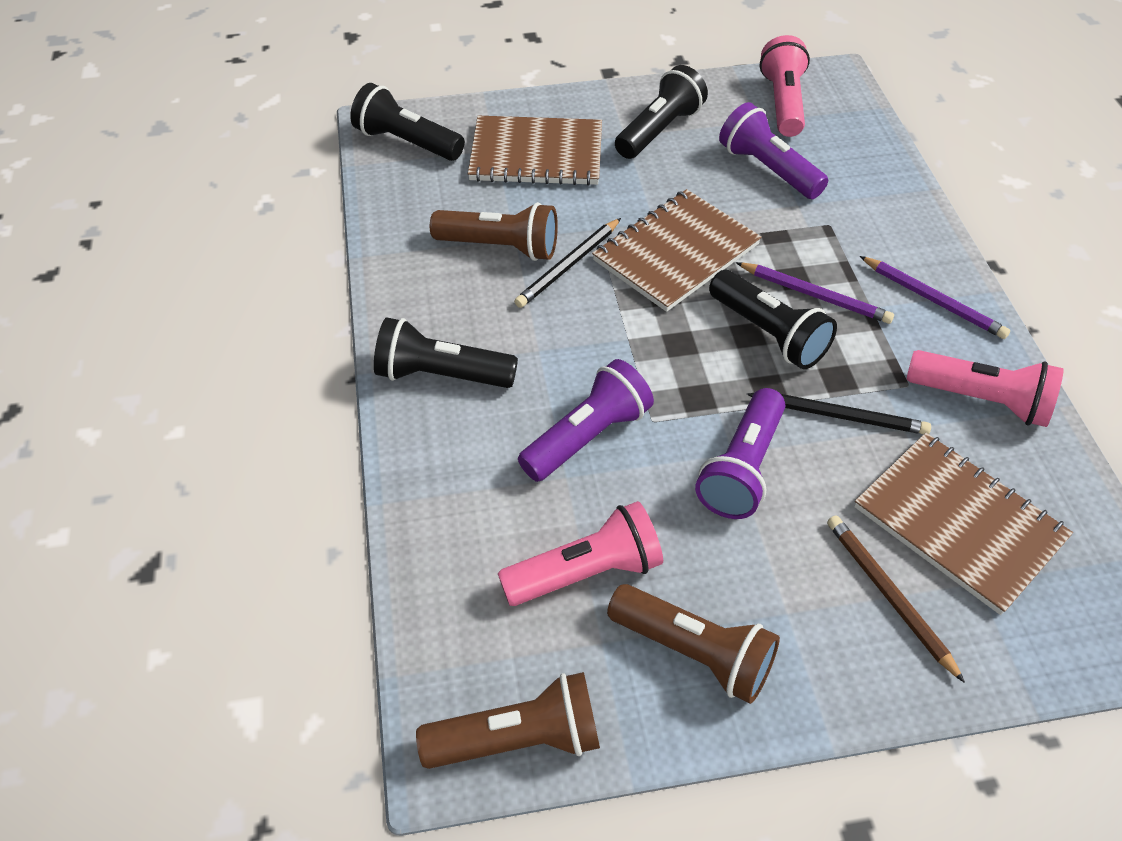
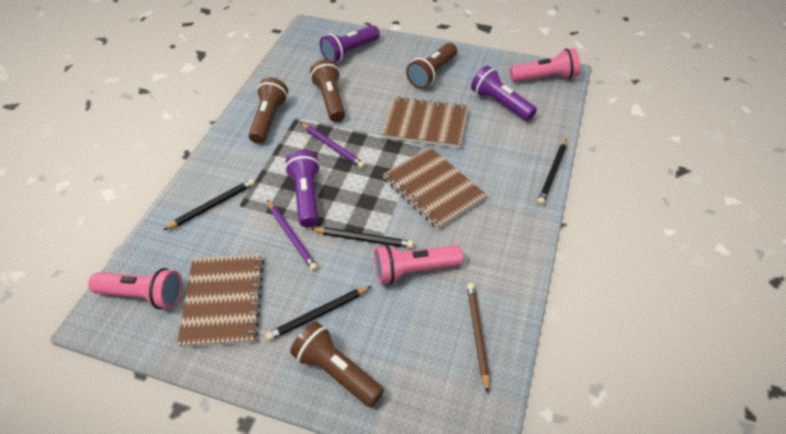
black flashlight: 4 -> 0
black pencil: 2 -> 4
brown flashlight: 3 -> 4

